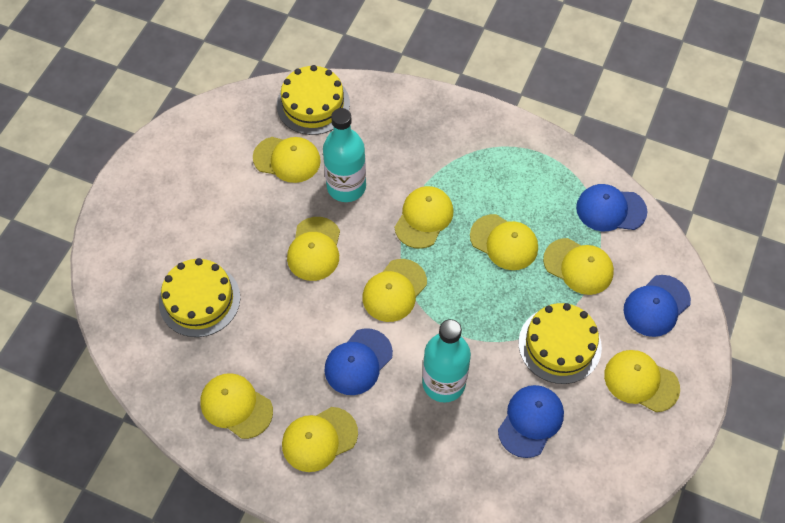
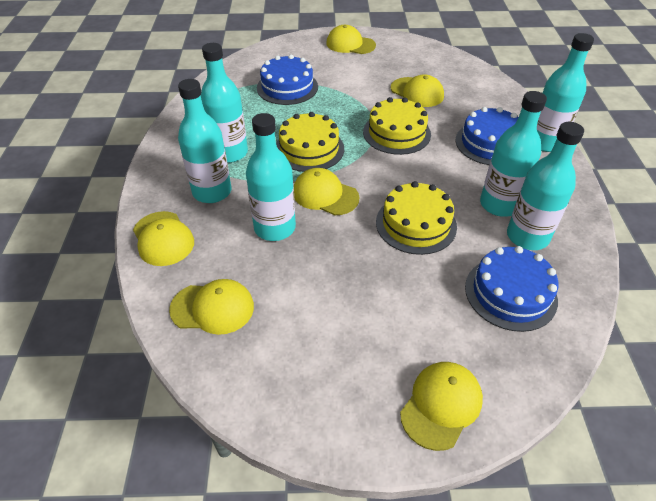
blue cake: 0 -> 3
blue cap: 4 -> 0
turquoise bottle: 2 -> 6
yellow cap: 9 -> 6

